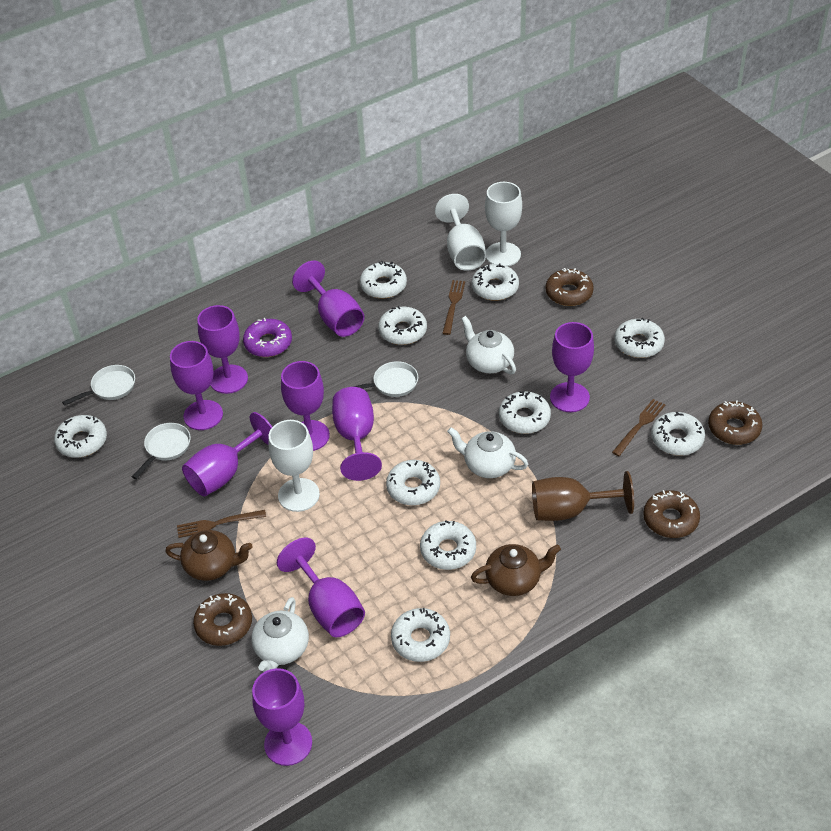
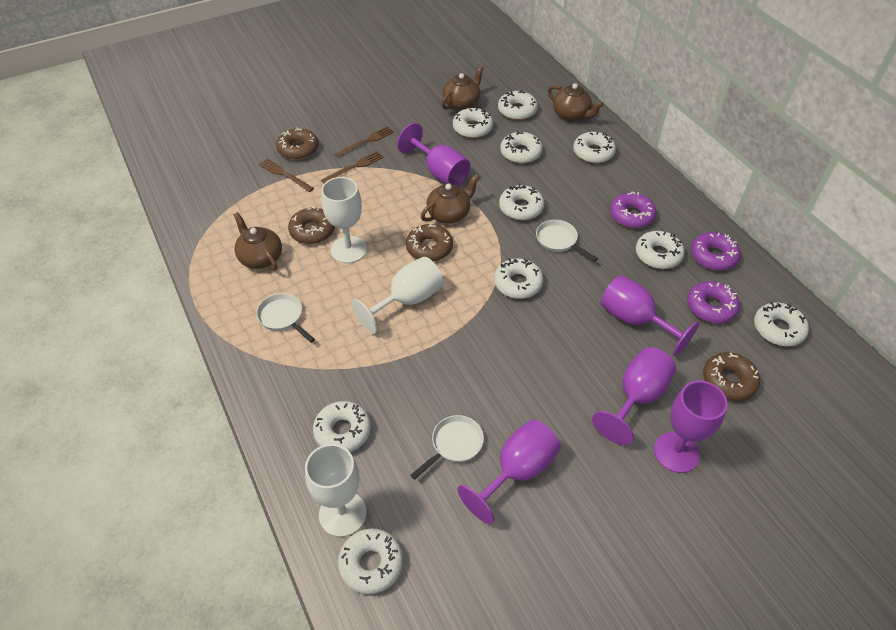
brown goblet: 1 -> 0
brown teapot: 2 -> 4
purple donut: 1 -> 3
purple goblet: 9 -> 5
white teapot: 3 -> 0

